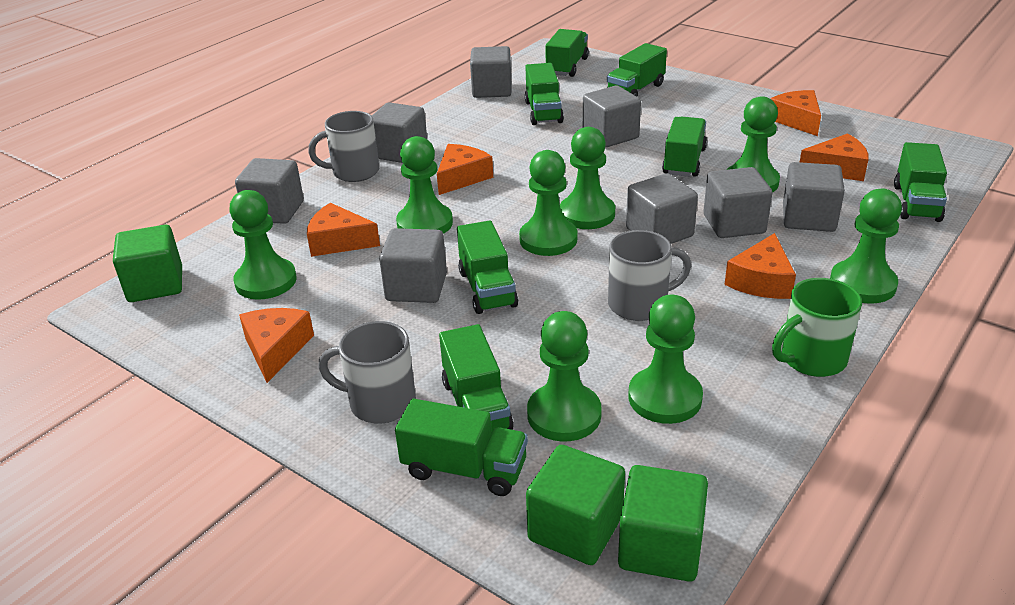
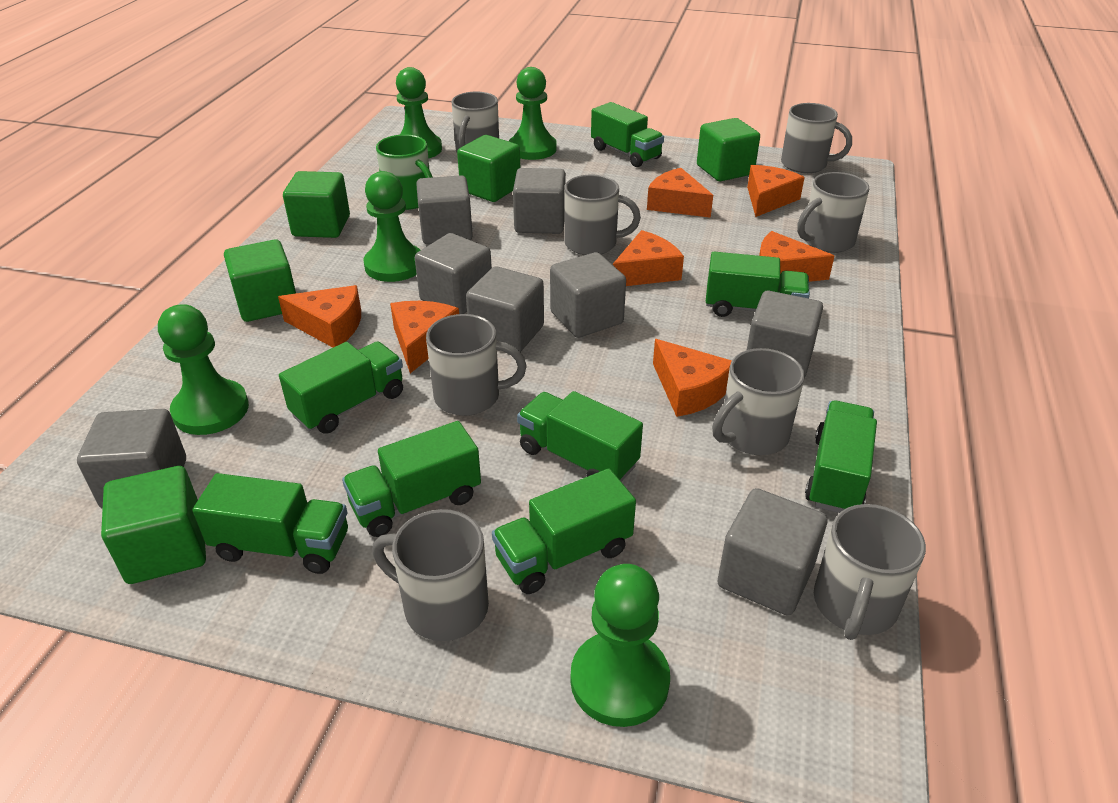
green cube: 3 -> 5
green pawn: 8 -> 5
grey mug: 3 -> 8
orange cheese: 6 -> 7

